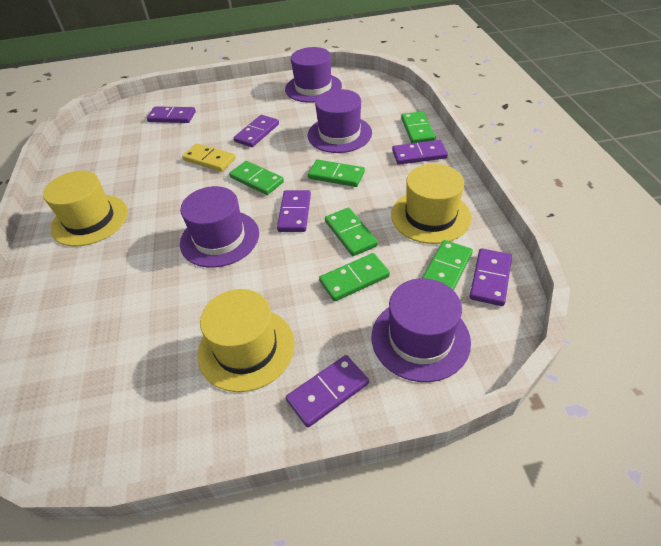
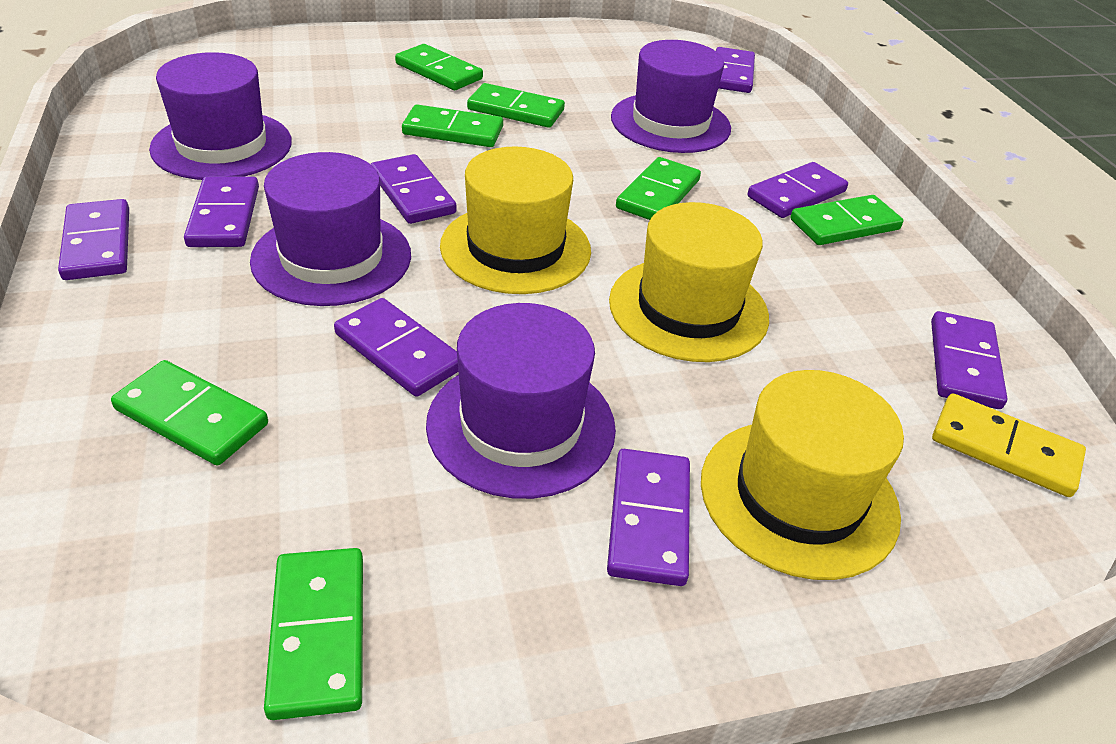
green domino: 6 -> 7
purple domino: 6 -> 8

